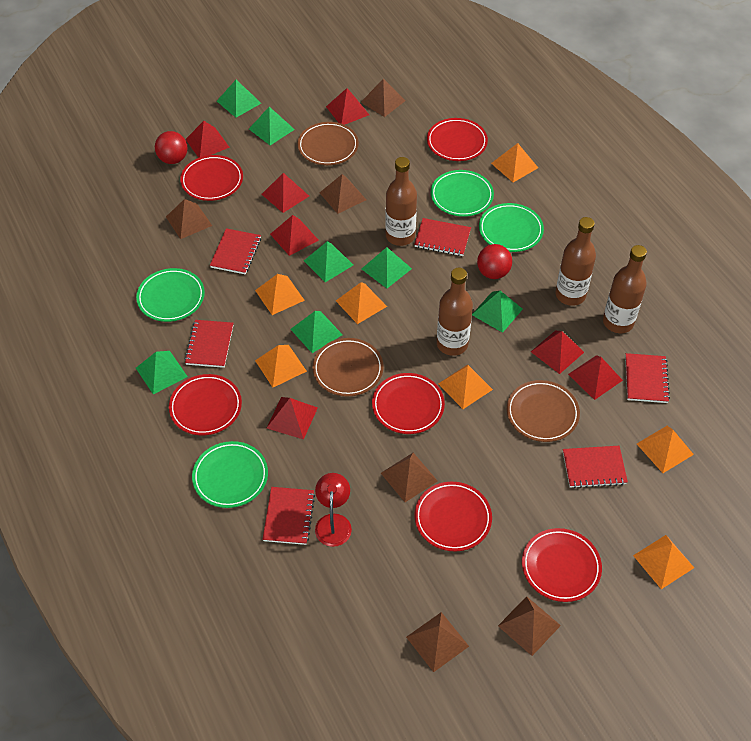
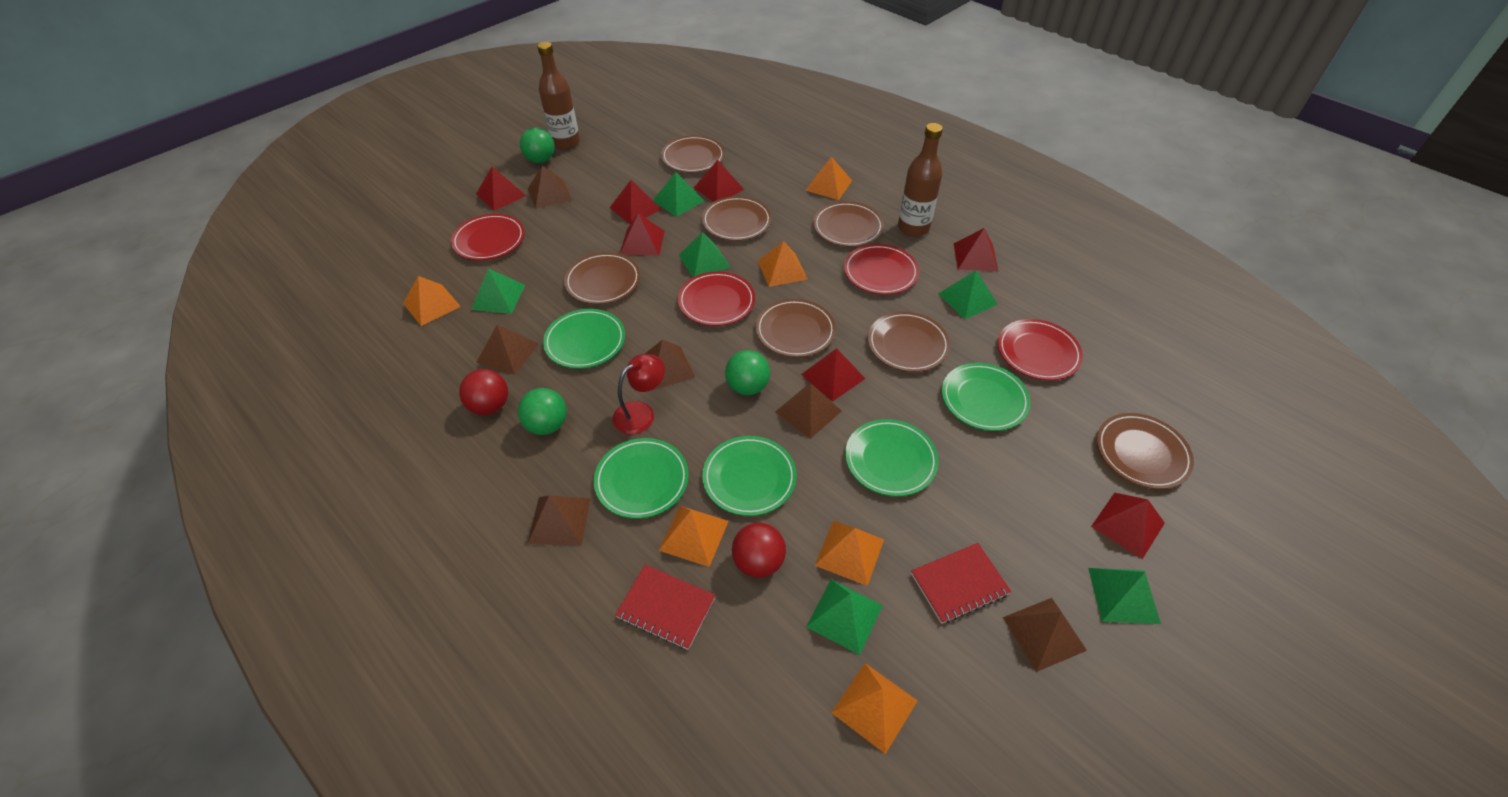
brown bottle: 4 -> 2
brown plate: 3 -> 7
green ball: 0 -> 3
green plate: 4 -> 5
green pyramid: 7 -> 6
orange pyramid: 7 -> 6
red notebook: 6 -> 2
red plate: 6 -> 4

